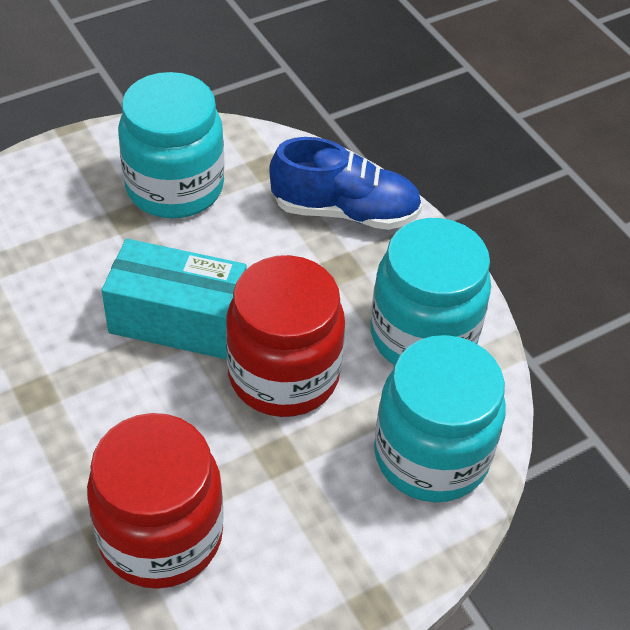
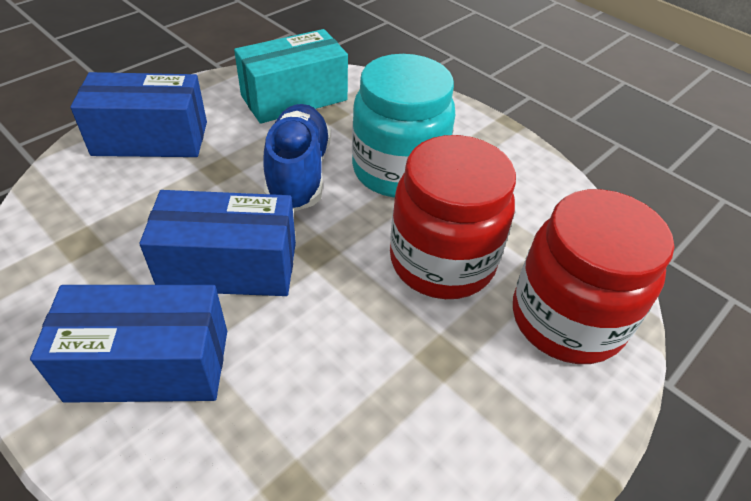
blue box: 0 -> 3
turquoise jar: 3 -> 1

